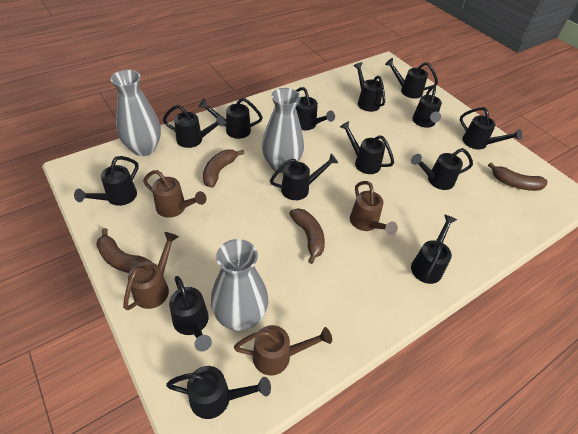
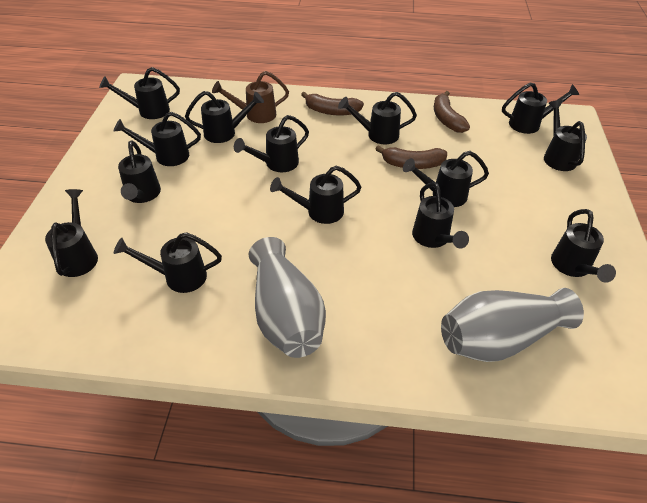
brown banana: 4 -> 3
brown watering can: 4 -> 1
grey vase: 3 -> 2

